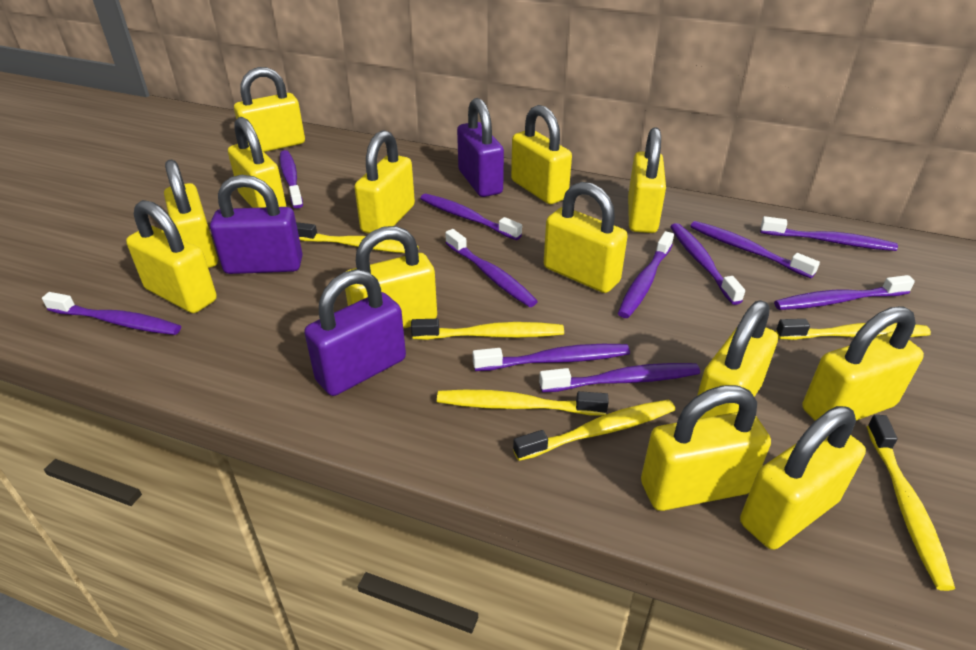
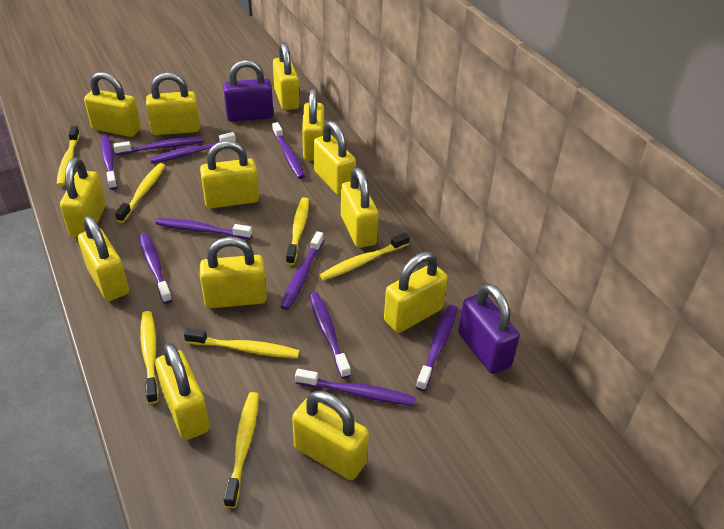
purple padlock: 3 -> 2
purple toothbrush: 11 -> 10
yellow toothbrush: 6 -> 7

